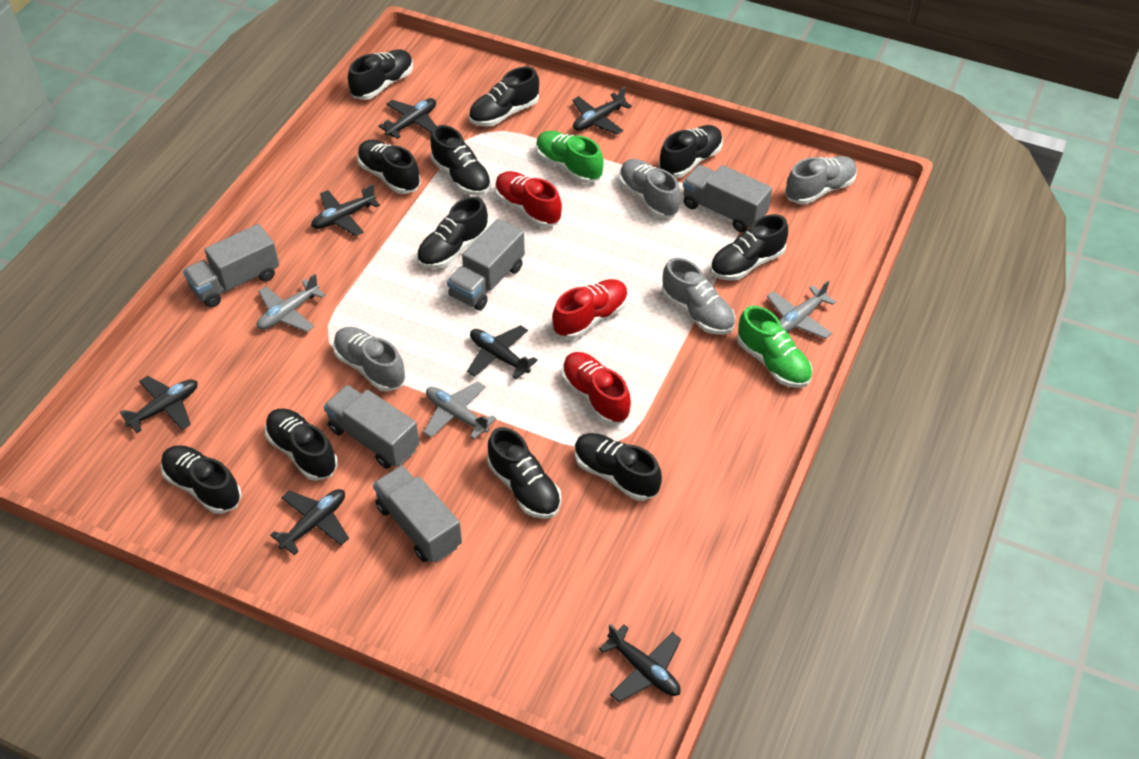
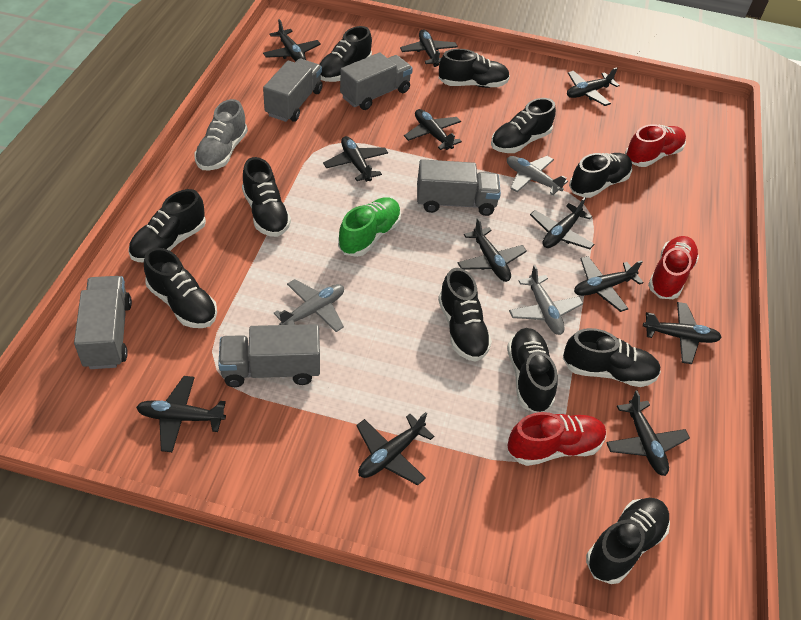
black plane: 7 -> 12
green shoe: 2 -> 1
grey shoe: 4 -> 1

